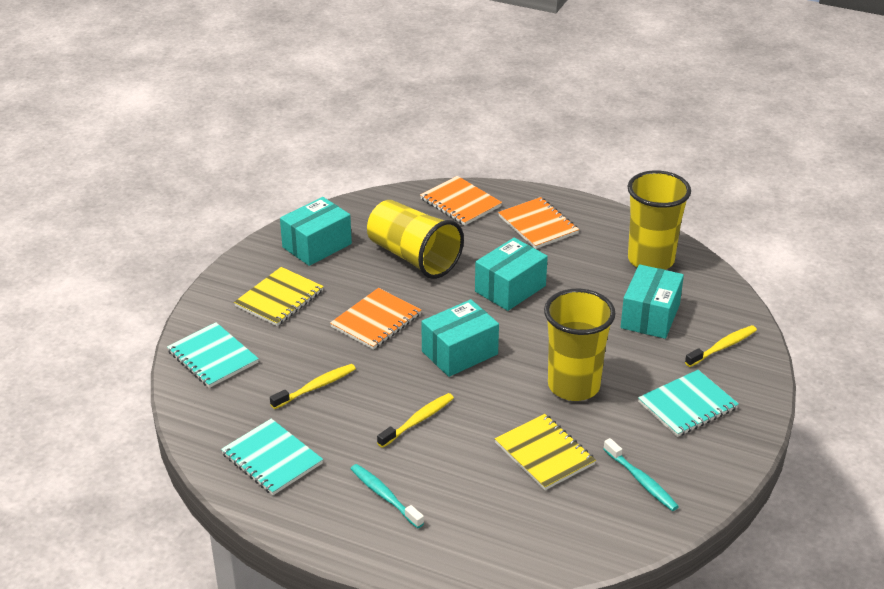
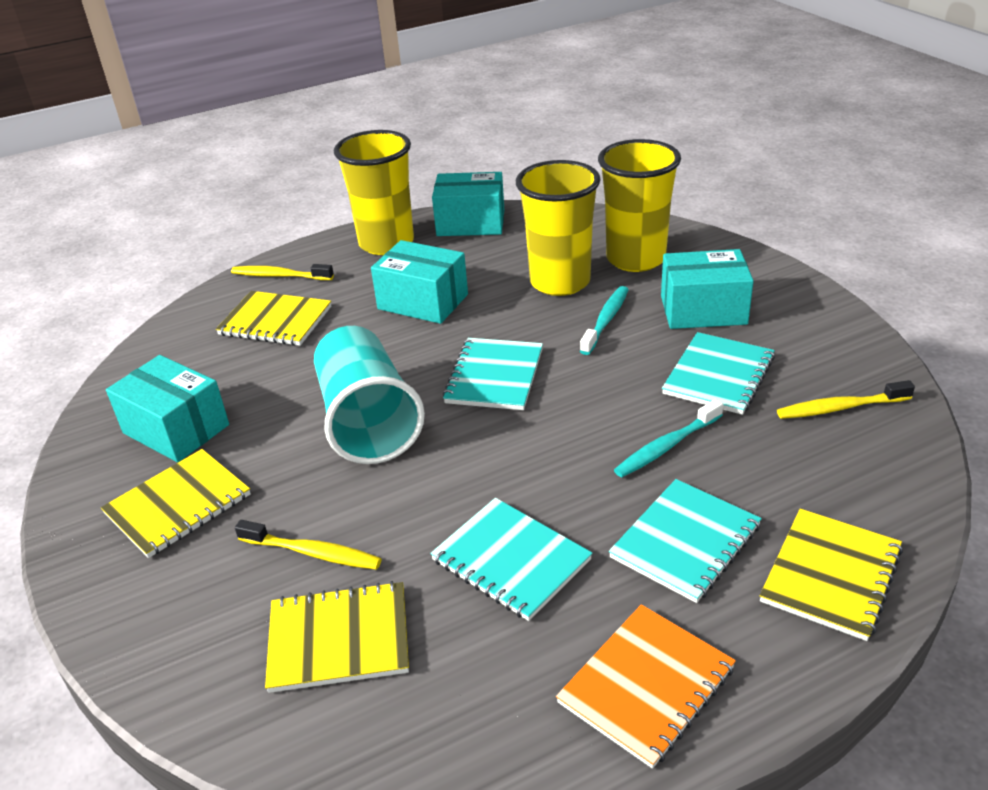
orange notebook: 3 -> 1
turquoise cup: 0 -> 1
turquoise notebook: 3 -> 4
yellow notebook: 2 -> 4

